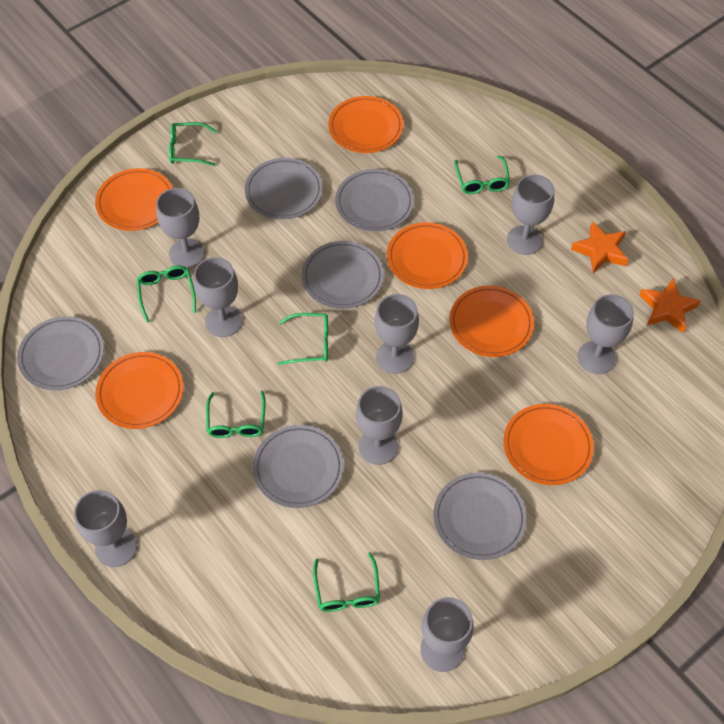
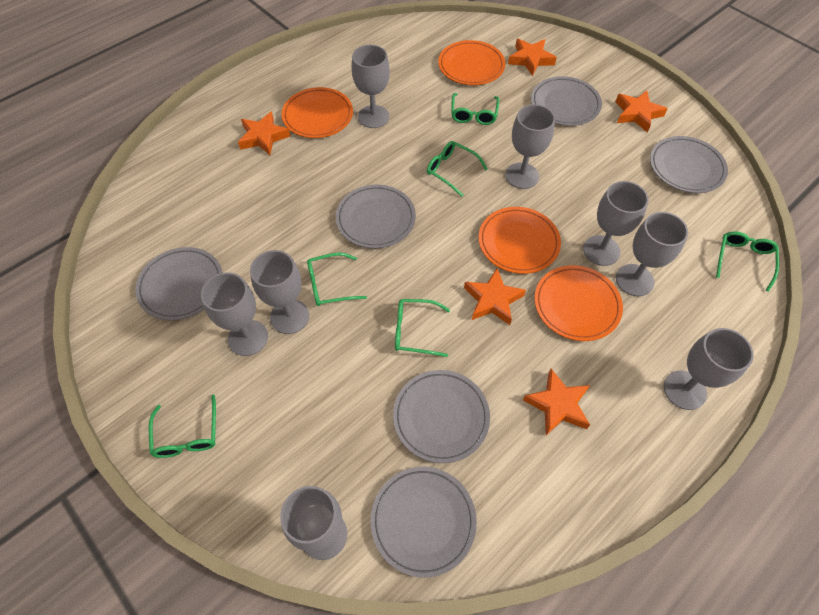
orange plate: 6 -> 4
orange star: 2 -> 5

